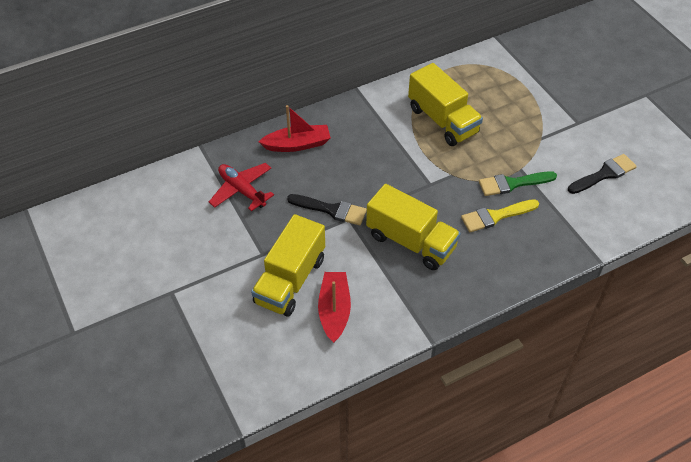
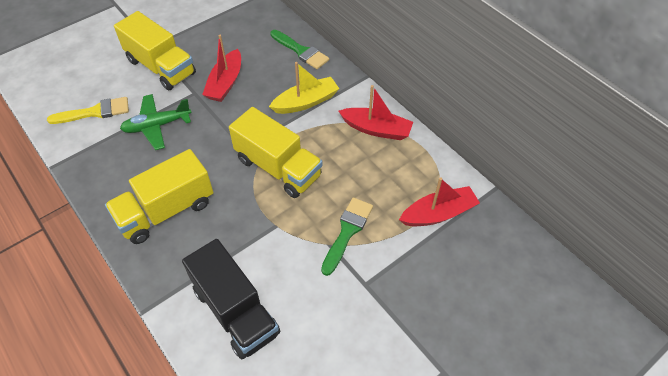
black brush: 2 -> 0
black truck: 0 -> 1
green brush: 1 -> 2
green plane: 0 -> 1
red boat: 2 -> 3
red plane: 1 -> 0
yellow boat: 0 -> 1

